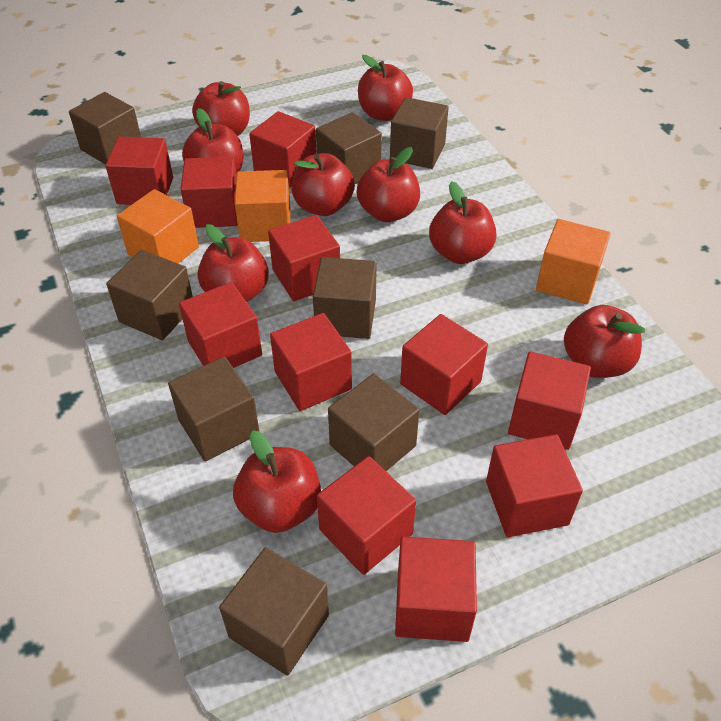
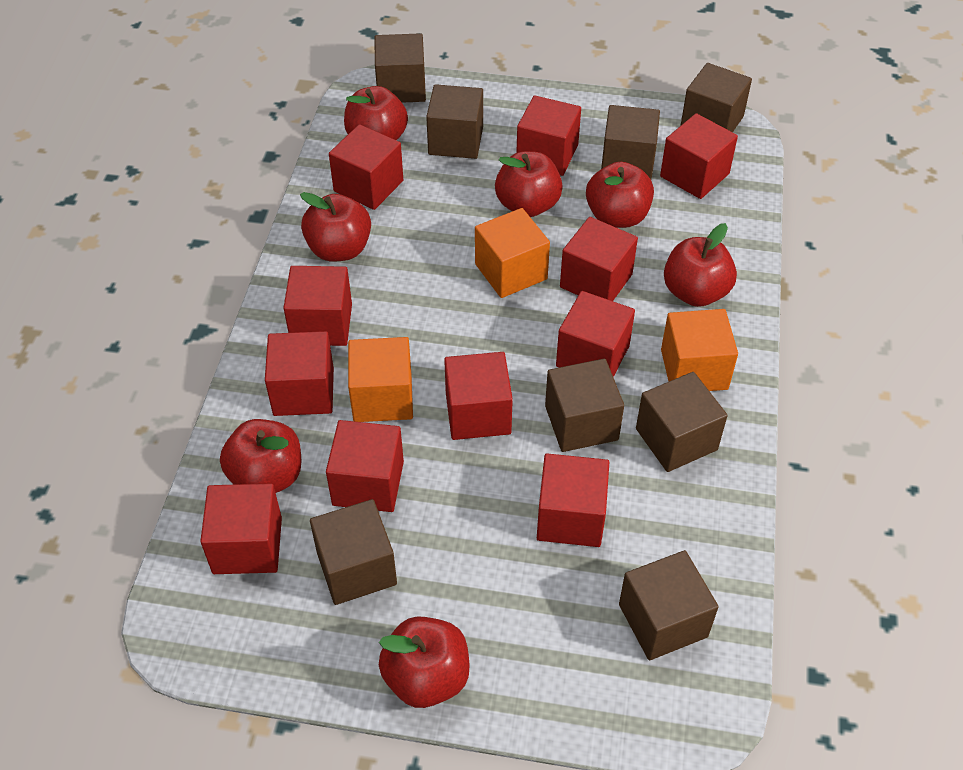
red apple: 9 -> 7

